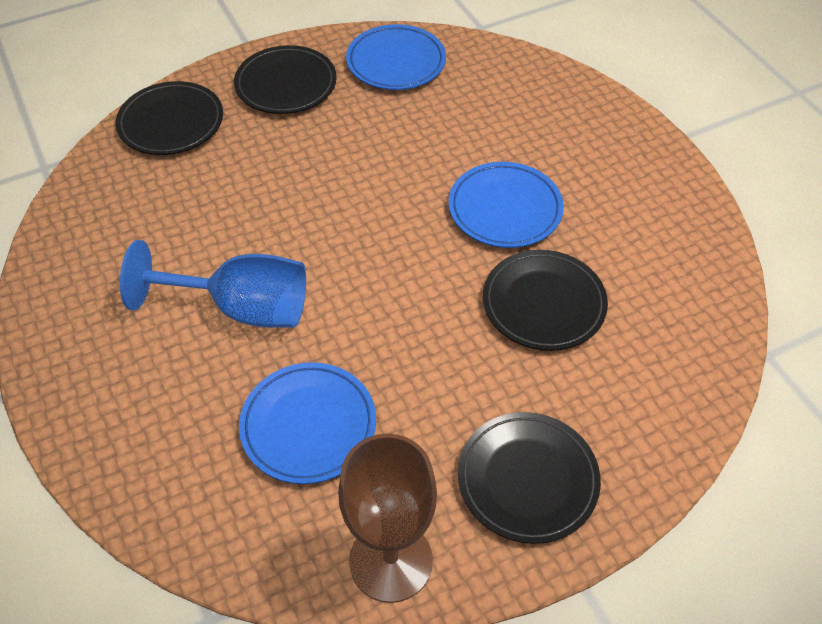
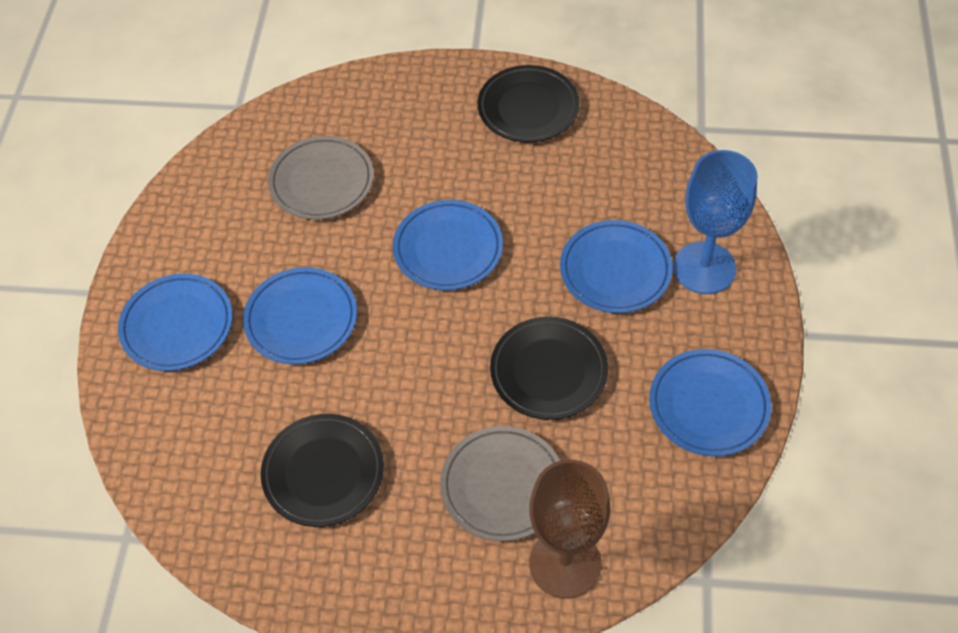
black plate: 4 -> 3
blue plate: 3 -> 5
grey plate: 0 -> 2

